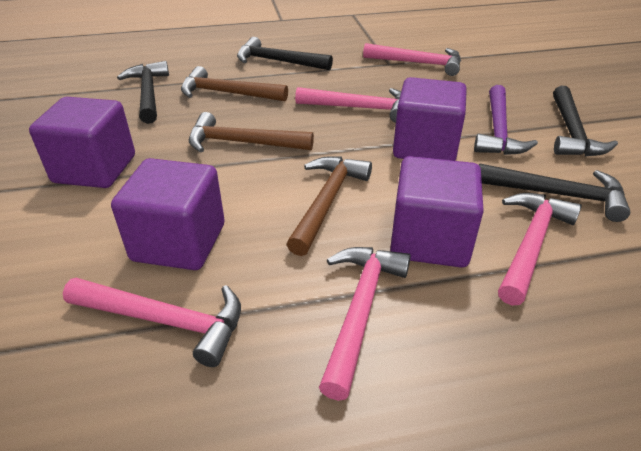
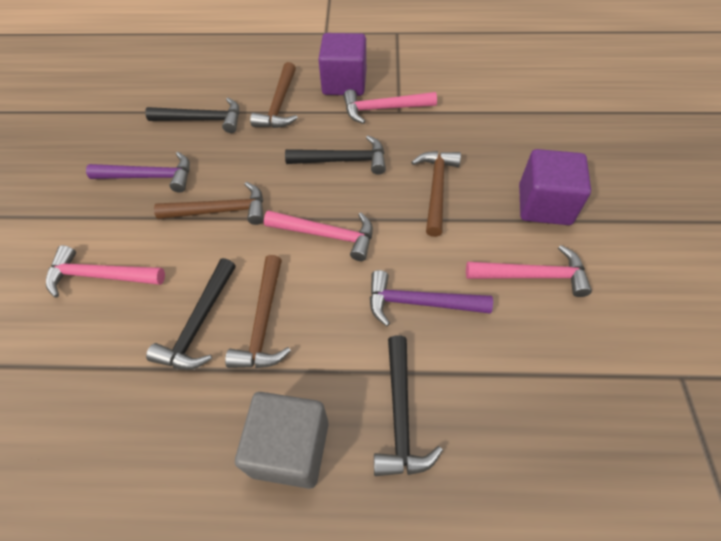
brown hammer: 3 -> 4
grey cube: 0 -> 1
pink hammer: 5 -> 4
purple cube: 4 -> 2
purple hammer: 1 -> 2

